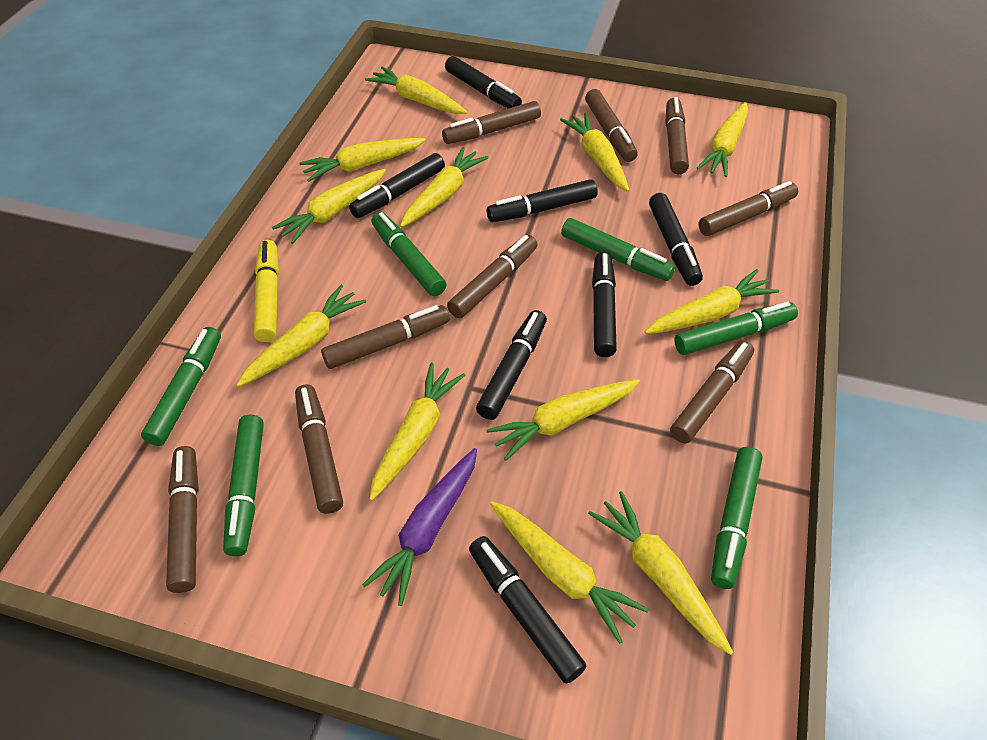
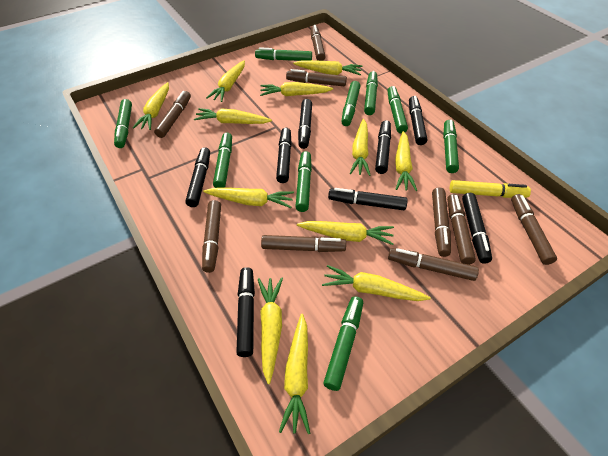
black marker: 7 -> 8
green marker: 6 -> 9
purple carrot: 1 -> 0

